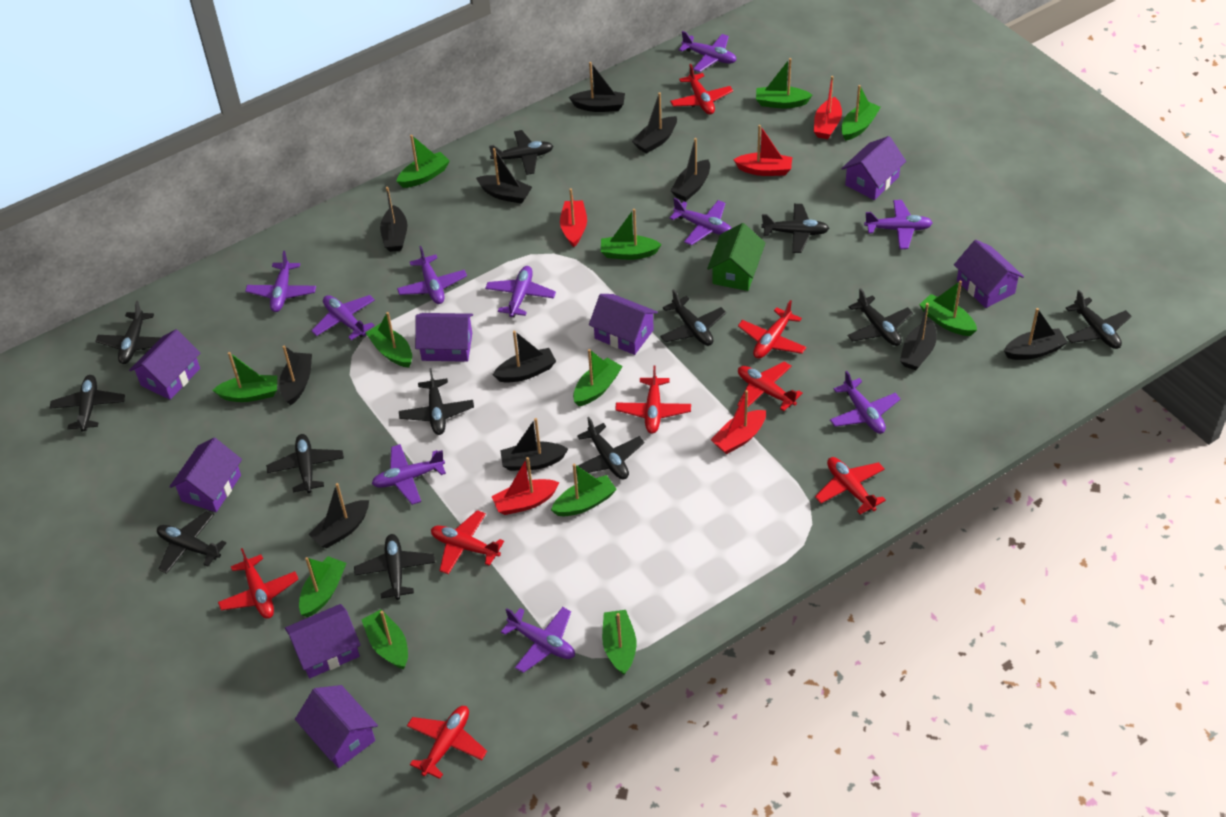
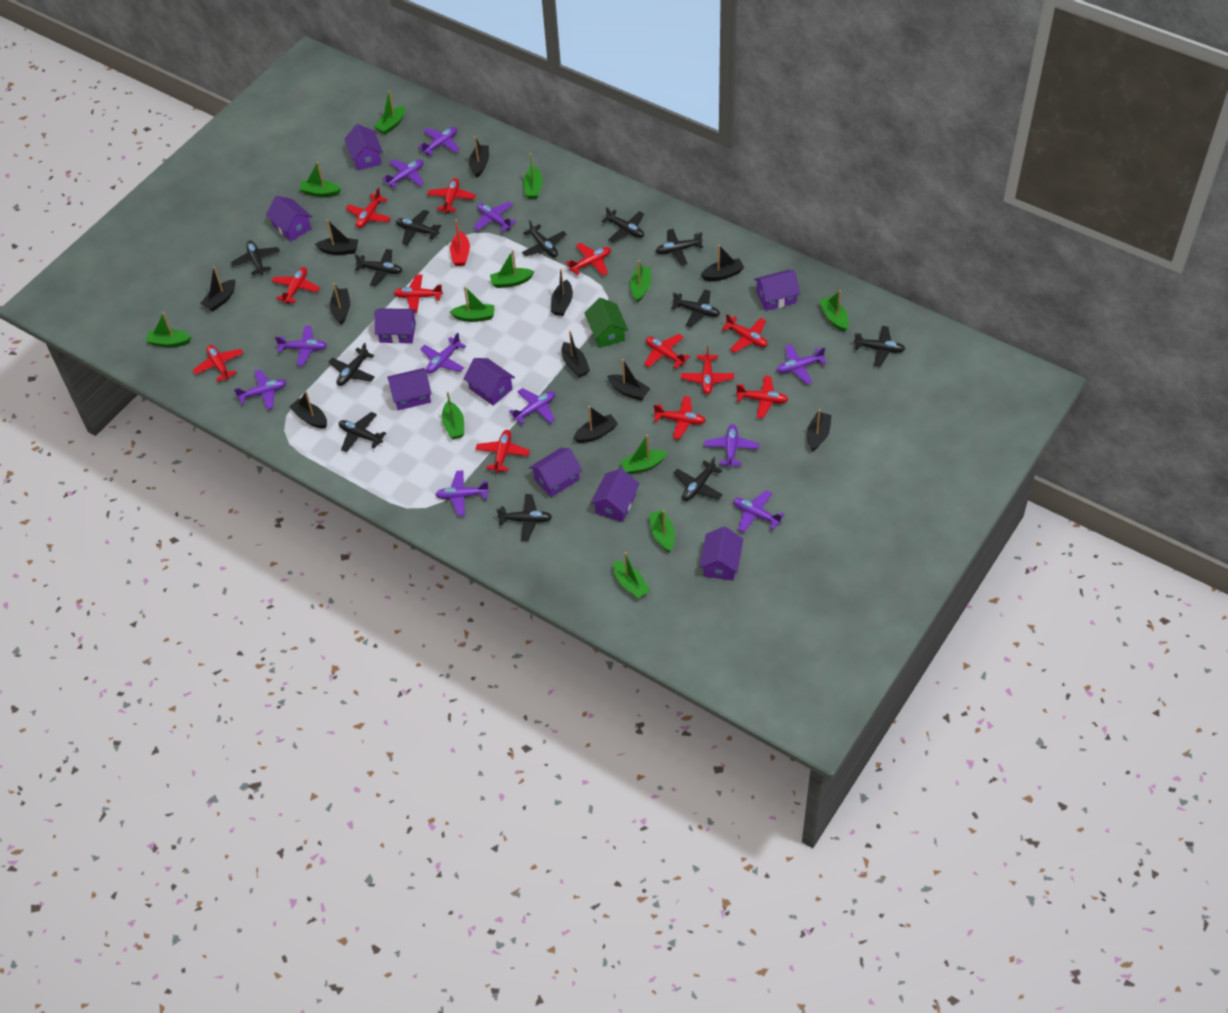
purple house: 8 -> 9
purple plane: 10 -> 11
red boat: 5 -> 1
red plane: 8 -> 12

